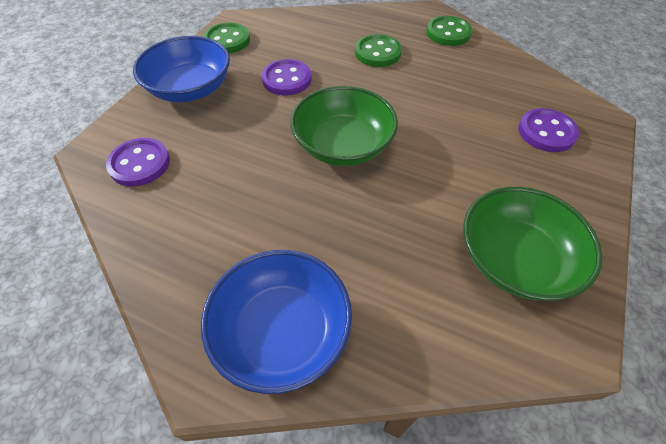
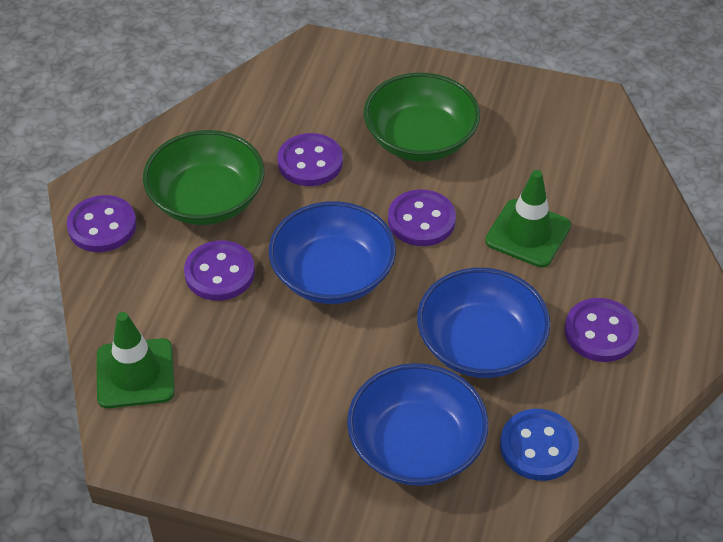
blue bowl: 2 -> 3
blue button: 0 -> 1
green button: 3 -> 0
green traffic cone: 0 -> 2
purple button: 3 -> 5

